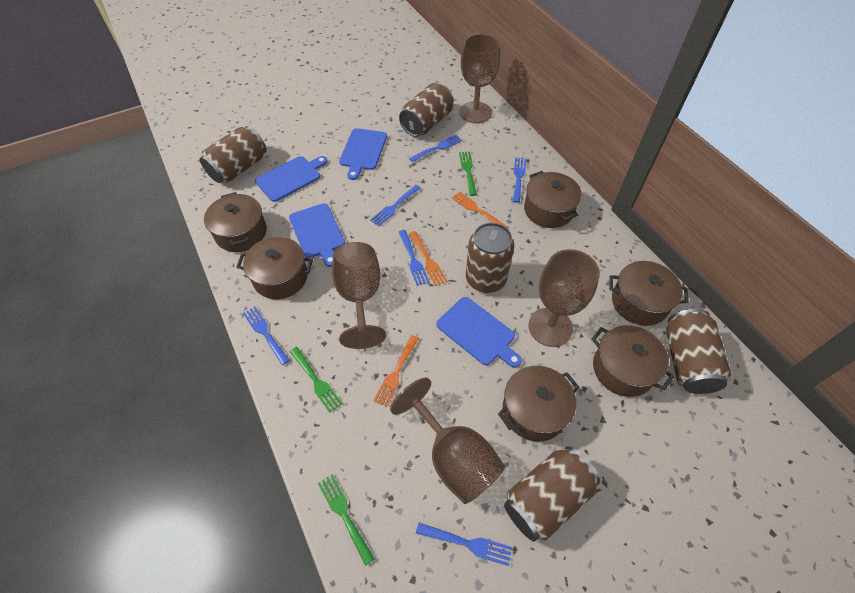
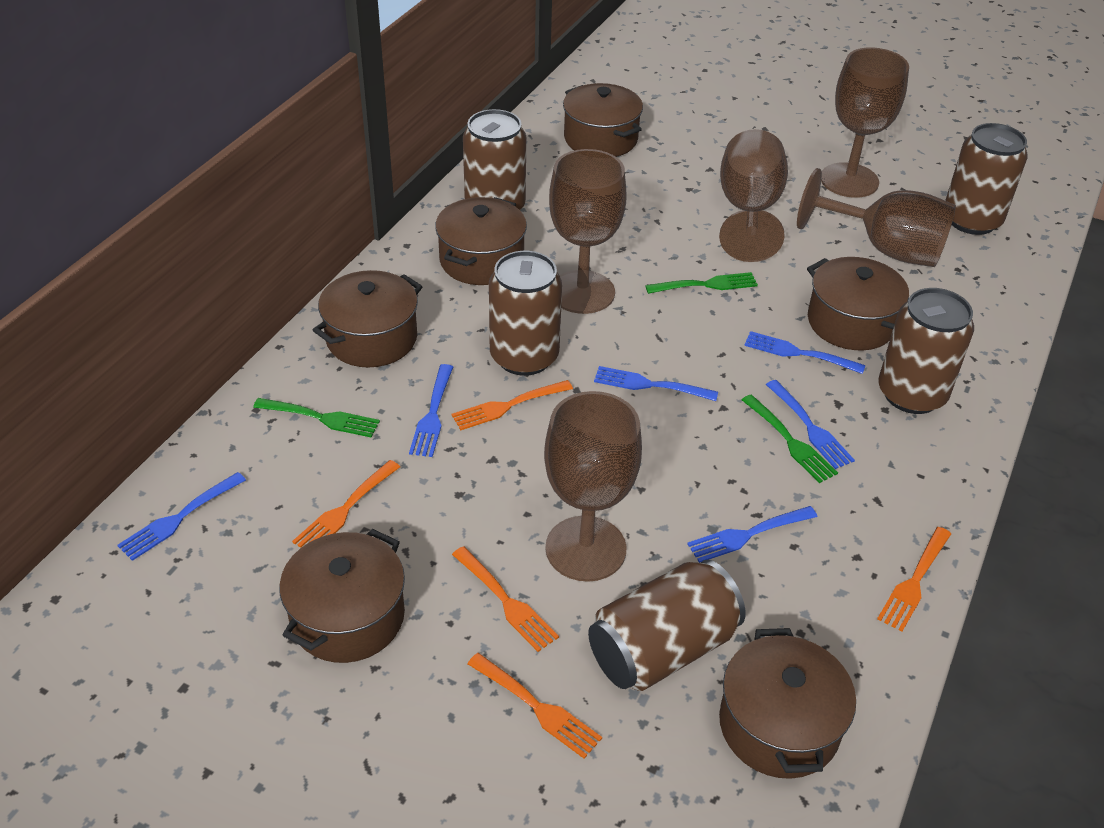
blue cutting board: 4 -> 0
brown goblet: 4 -> 5
orange fork: 3 -> 5

